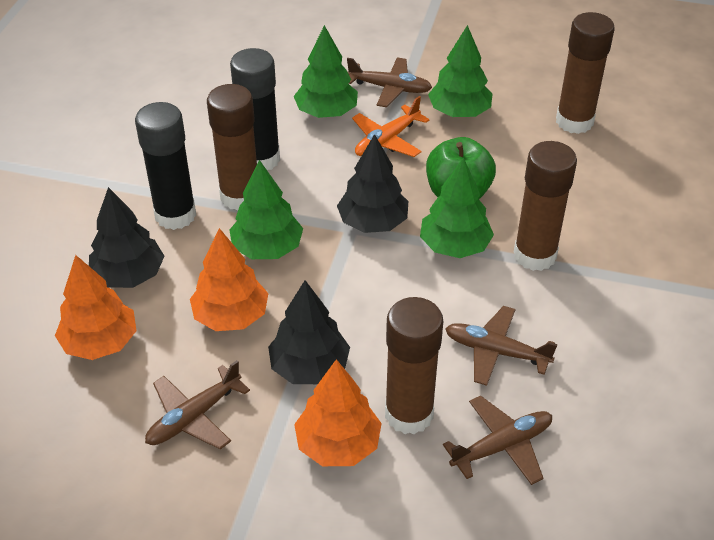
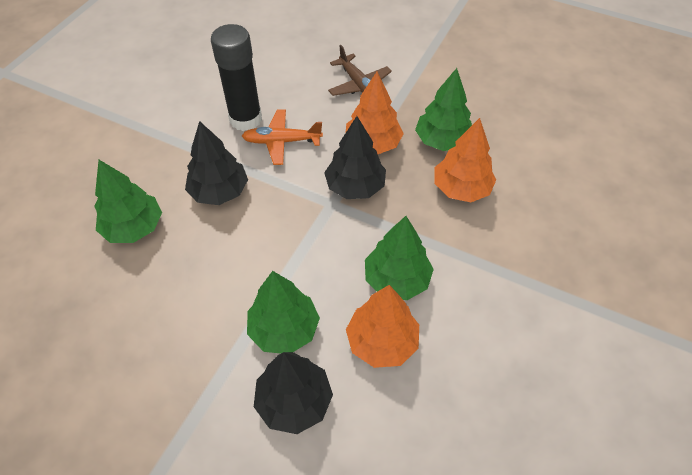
black glue stick: 2 -> 1
brown glue stick: 4 -> 0
brown plane: 4 -> 1
green apple: 1 -> 0

